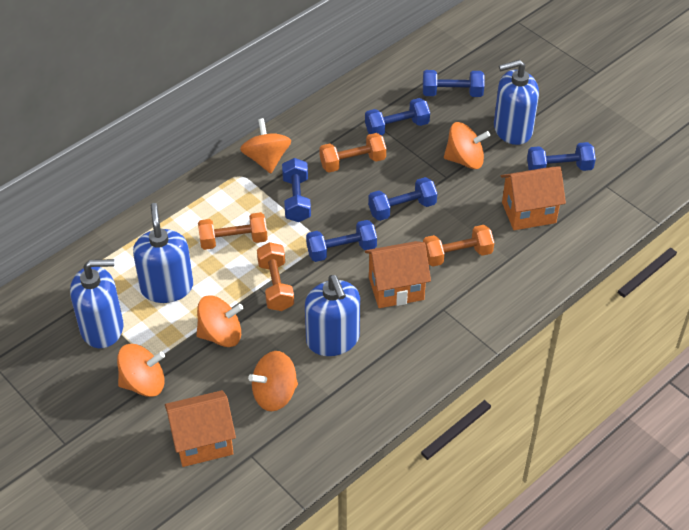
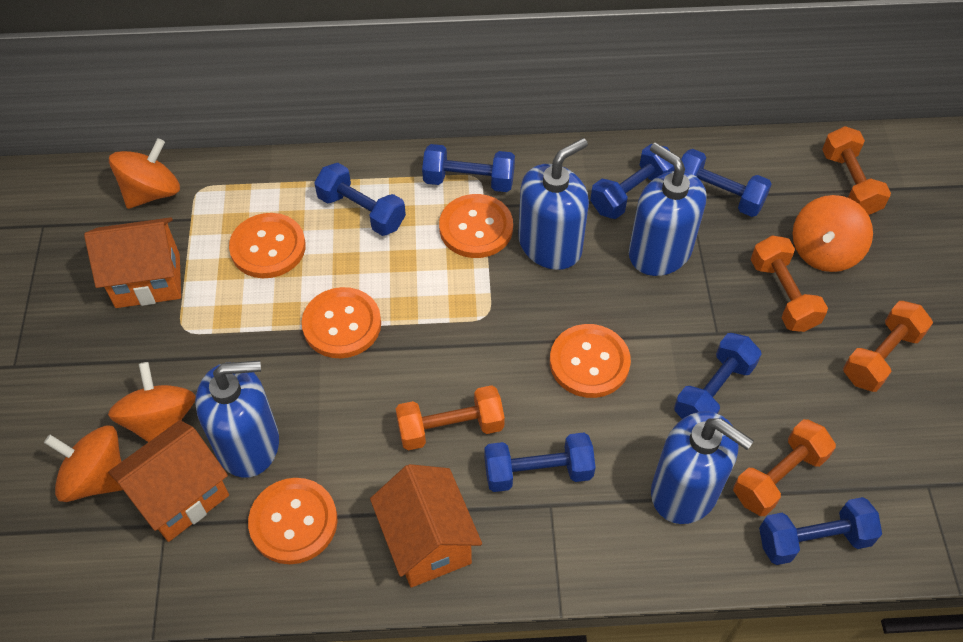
blue dumbbell: 6 -> 7
orange button: 0 -> 5
orange dumbbell: 4 -> 5
orange spinning top: 5 -> 4

